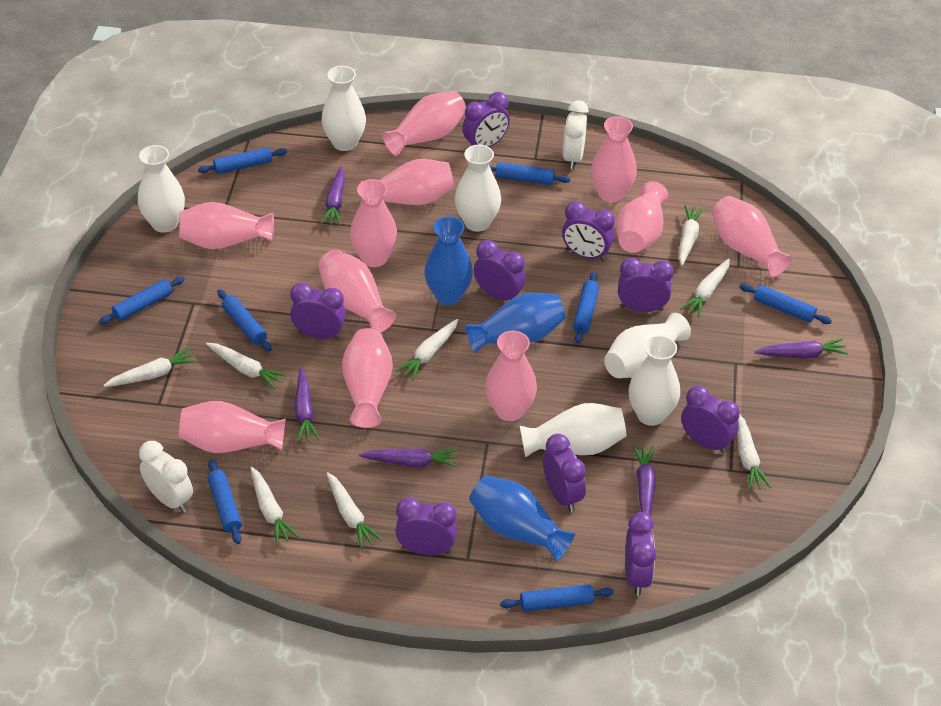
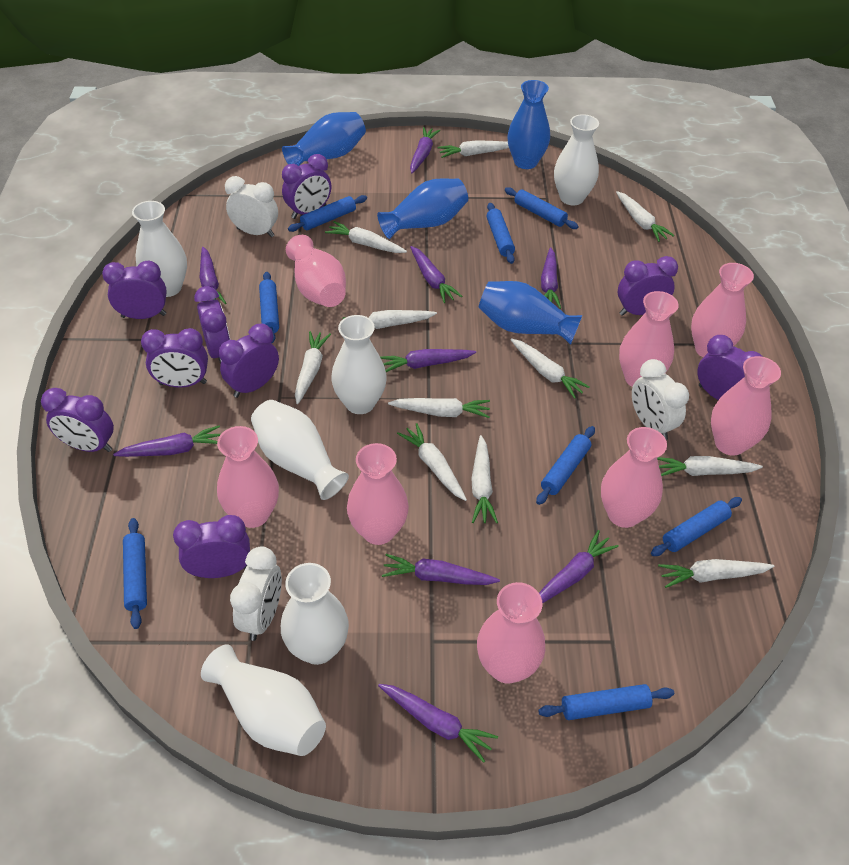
blue vase: 3 -> 4
pink vase: 11 -> 8
purple carrot: 5 -> 9
white carrot: 8 -> 11
white clock: 2 -> 3

